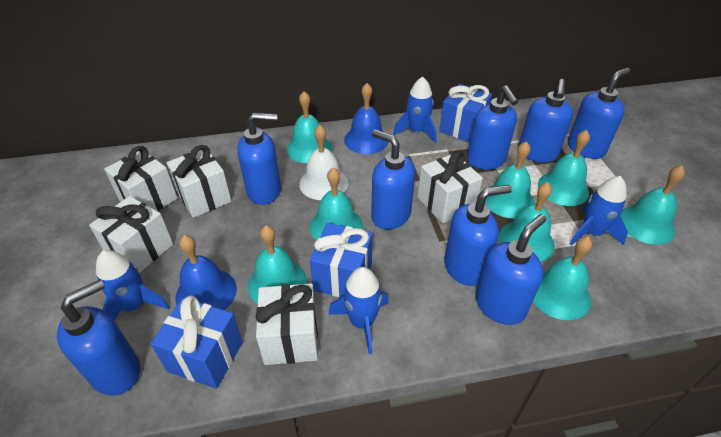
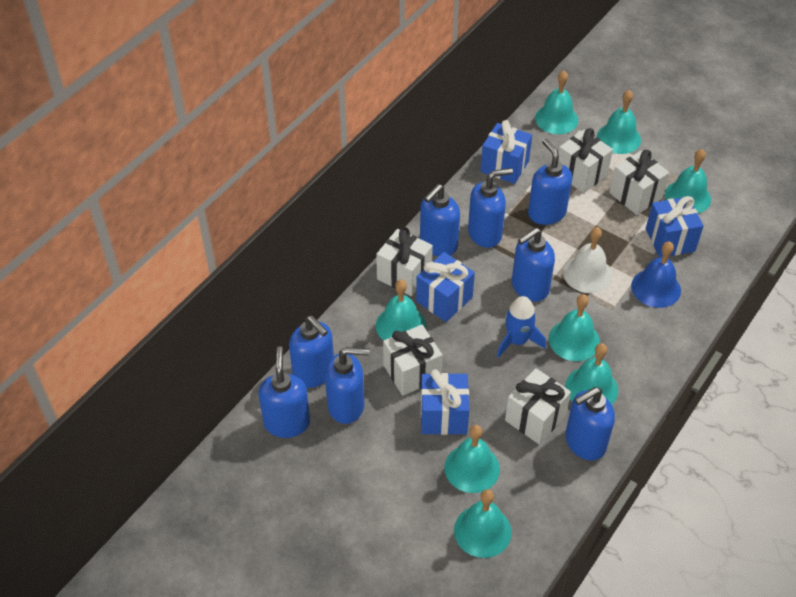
blue bell: 2 -> 1
blue gift: 3 -> 4
blue rocket: 4 -> 1

